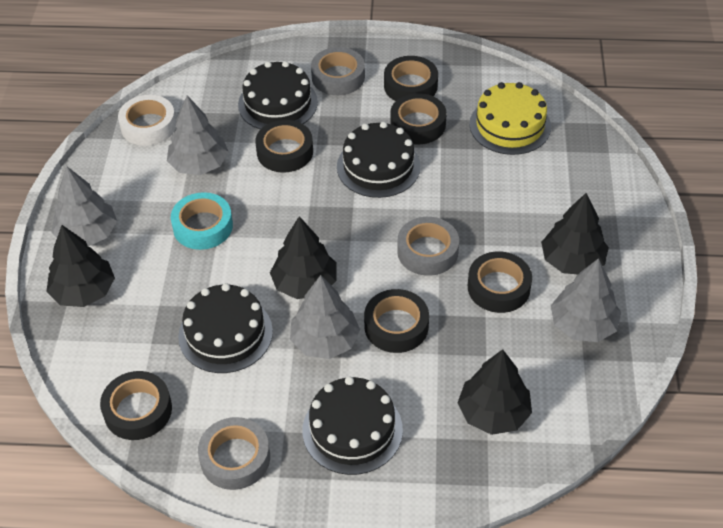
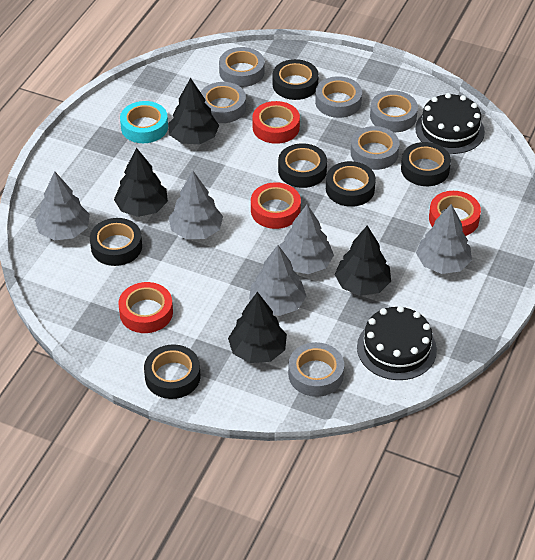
black cake: 4 -> 2
grey tape: 3 -> 6
grey tree: 4 -> 5
red tape: 0 -> 4
white tape: 1 -> 0
yellow cake: 1 -> 0

